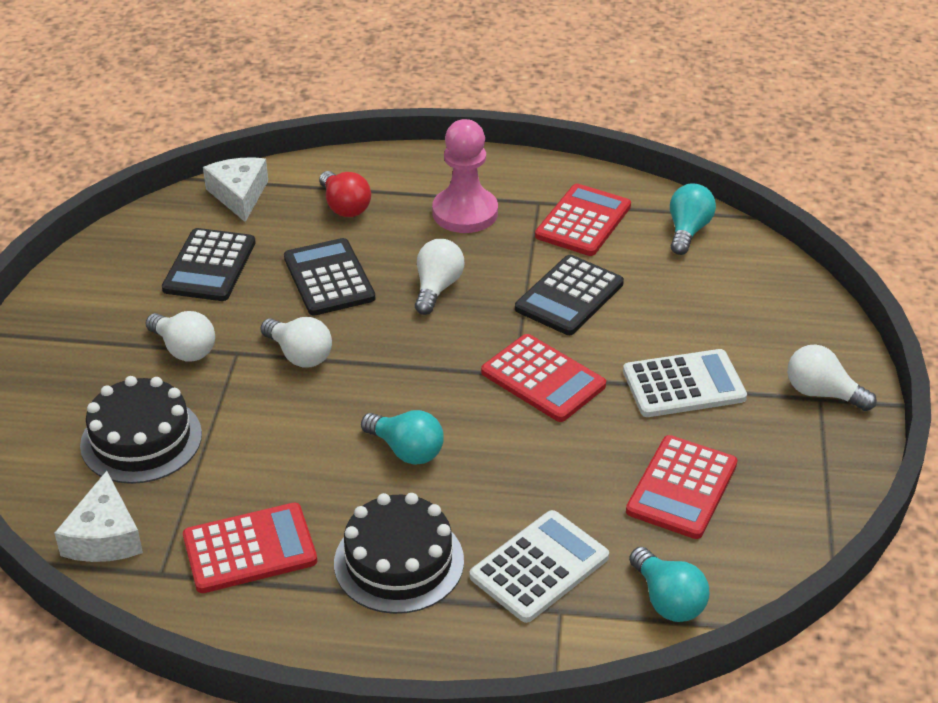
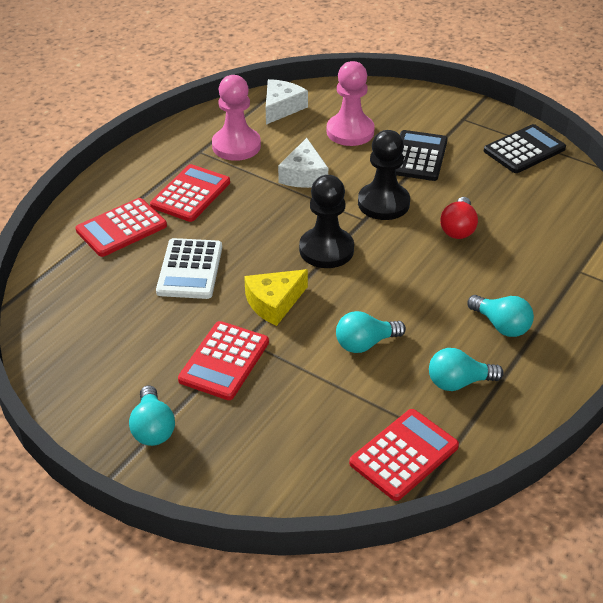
black cake: 2 -> 0
black calculator: 3 -> 2
black pawn: 0 -> 2
pink pawn: 1 -> 2
turquoise light bulb: 3 -> 4
white calculator: 2 -> 1
white light bulb: 4 -> 0
yellow cheese: 0 -> 1

